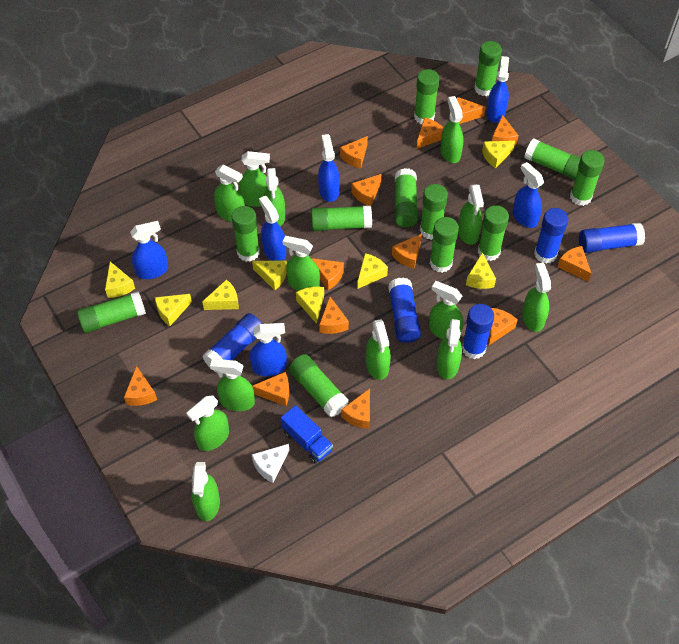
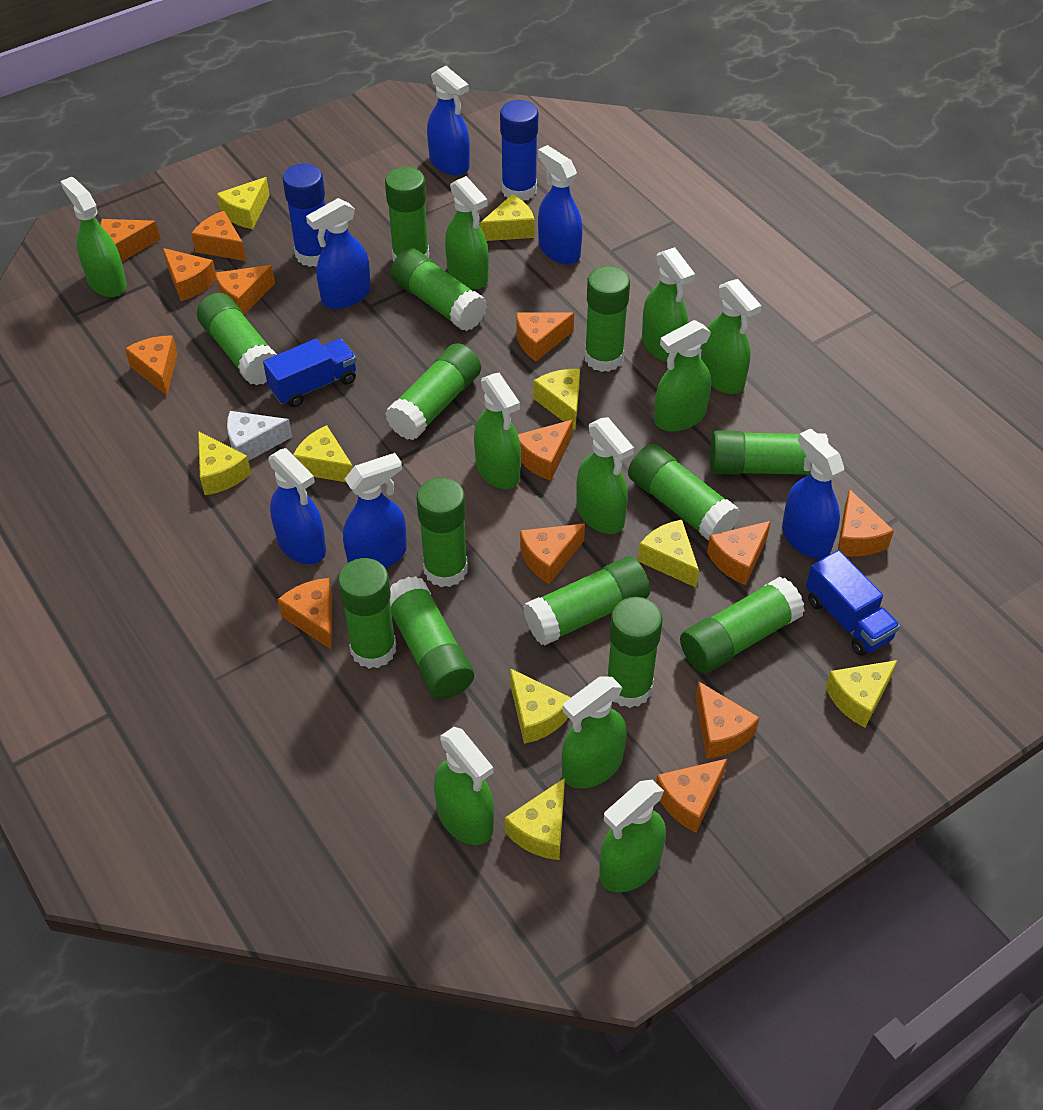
blue glue stick: 5 -> 2
blue truck: 1 -> 2
green glue stick: 12 -> 13
green spray bottle: 13 -> 10
yellow cheese: 8 -> 9

